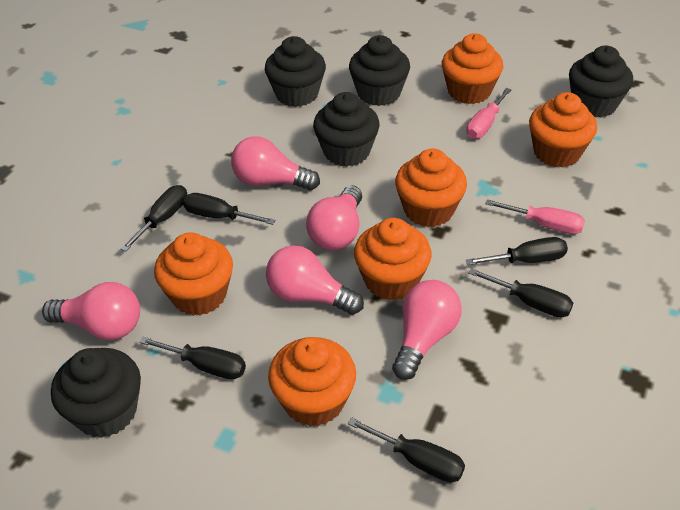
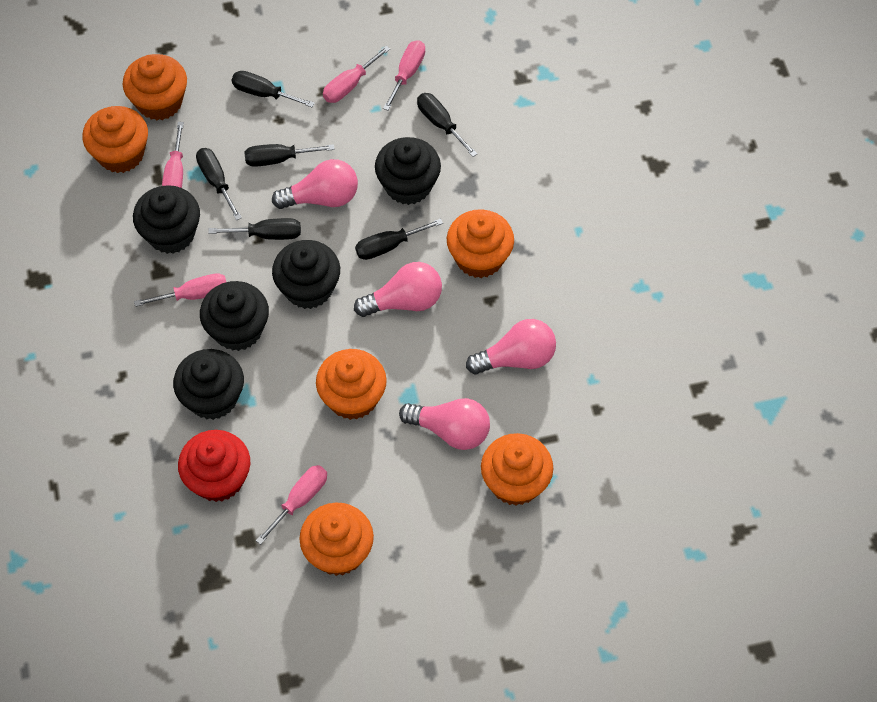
pink light bulb: 5 -> 4
pink screwdriver: 2 -> 5
red cupcake: 0 -> 1

